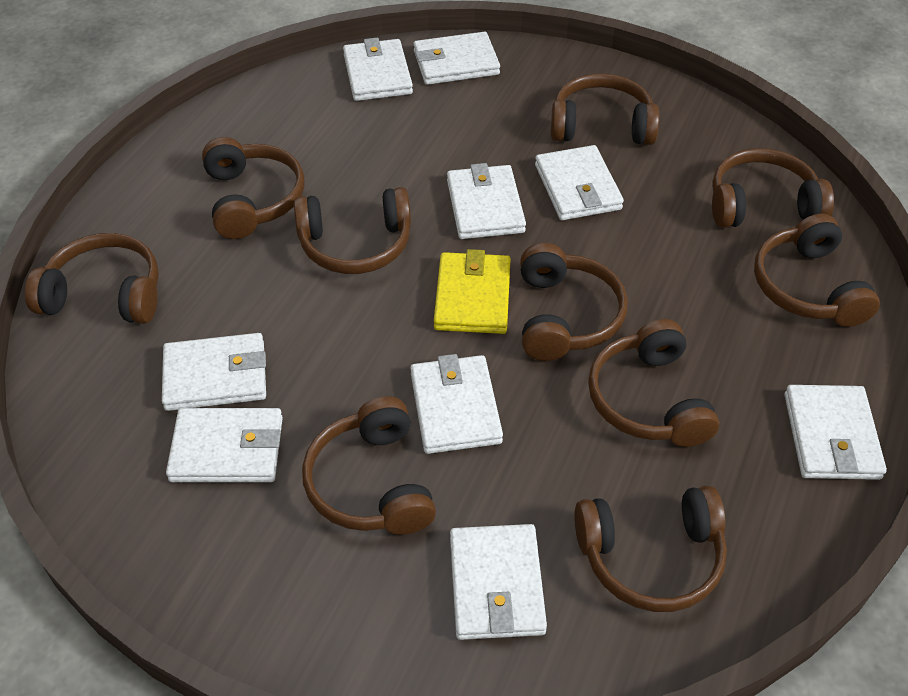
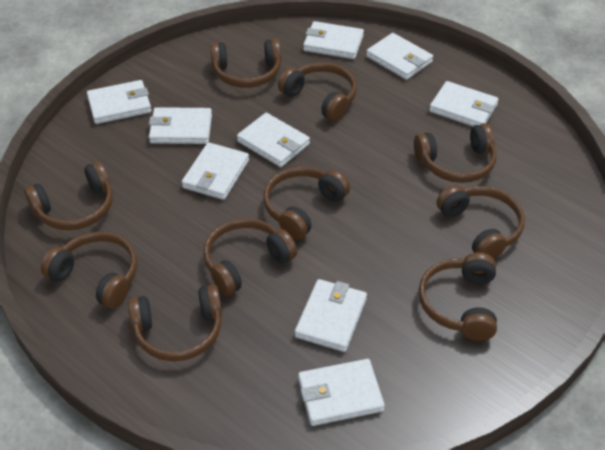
yellow wallet: 1 -> 0

